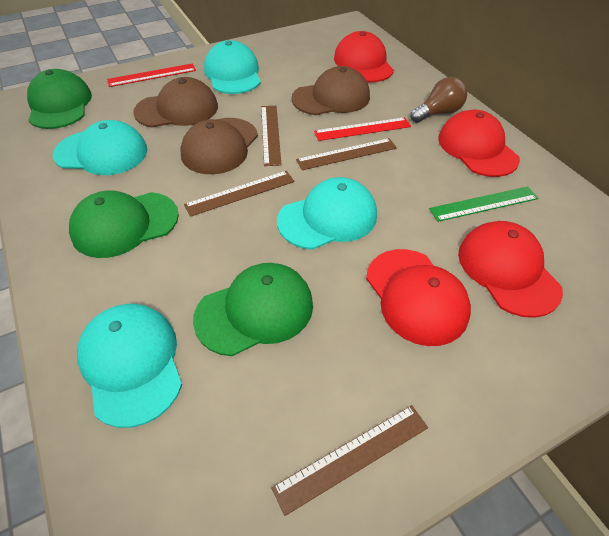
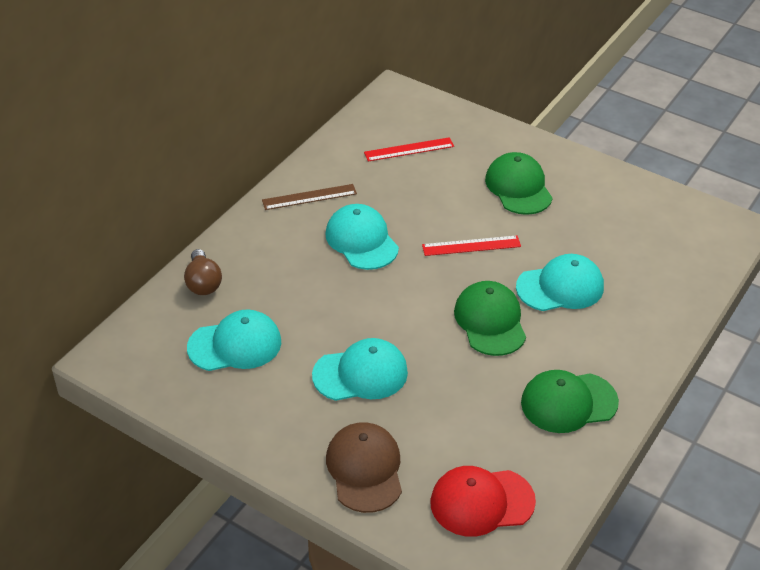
brown cap: 3 -> 1
brown ruler: 4 -> 1
green ruler: 1 -> 0
red cap: 4 -> 1

